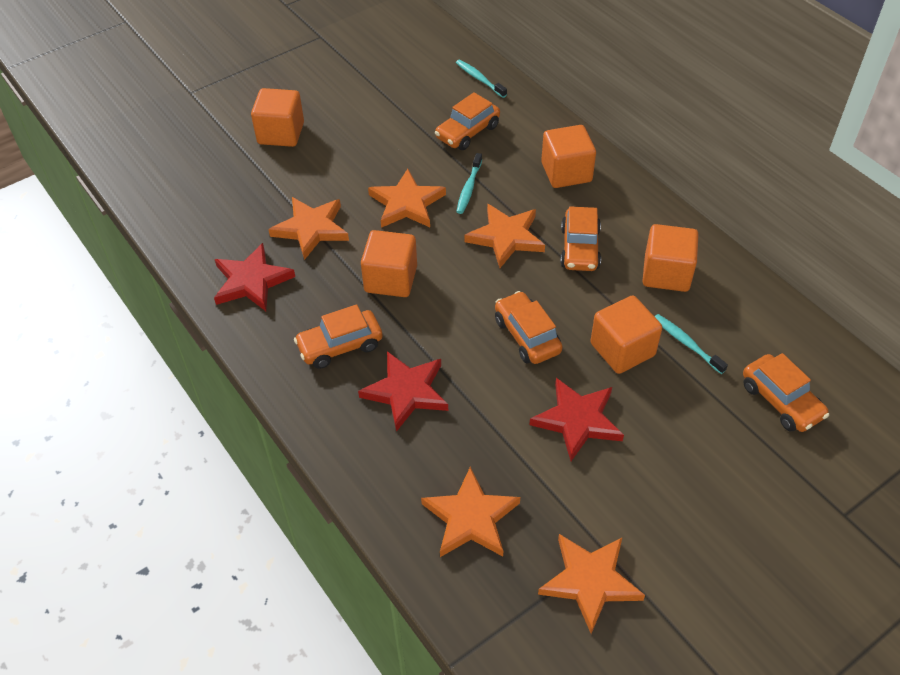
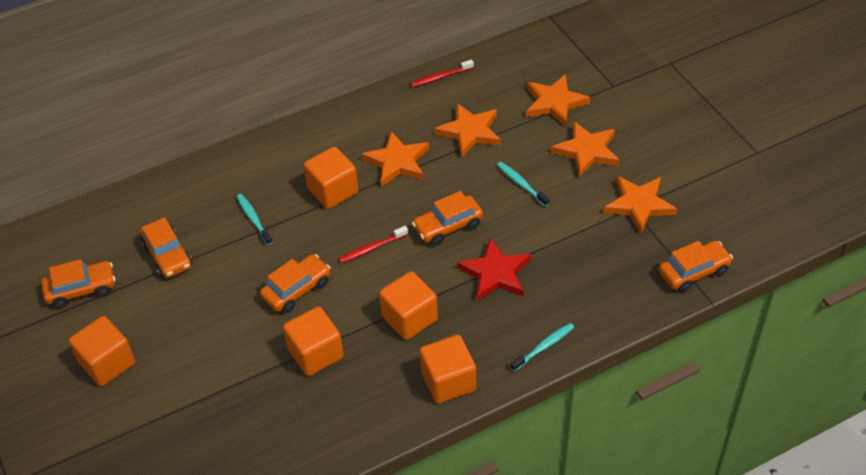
red star: 3 -> 1
red toothbrush: 0 -> 2

